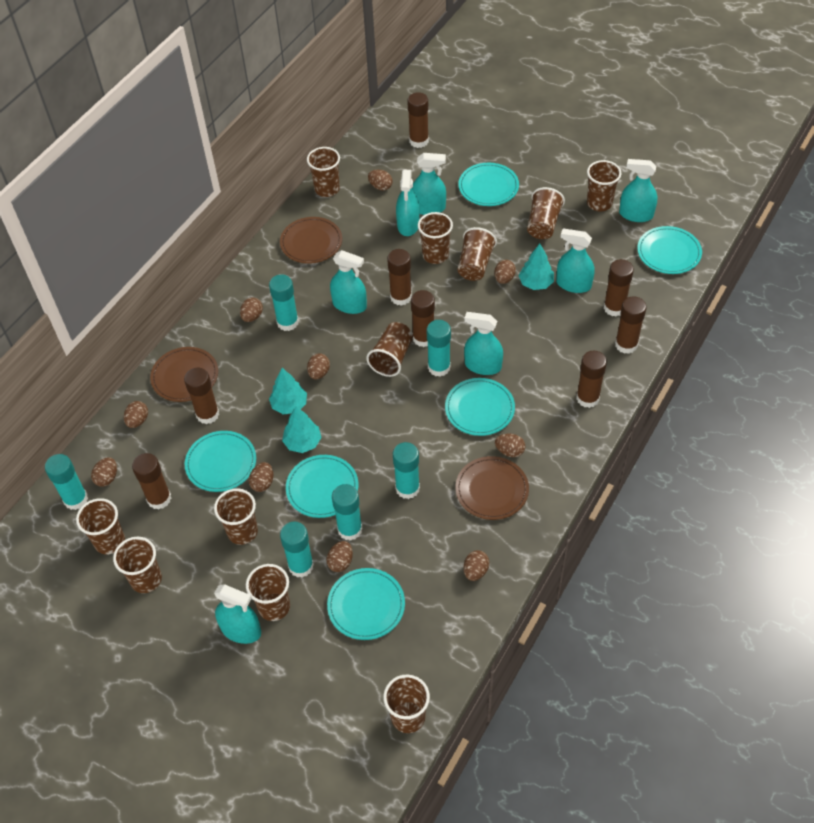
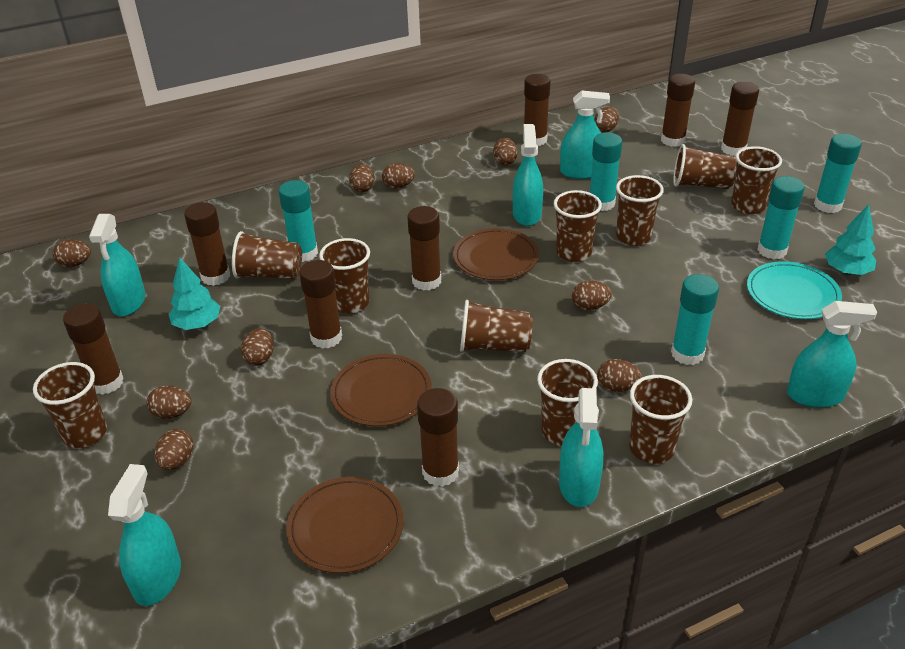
brown cup: 11 -> 10
turquoise glue stick: 6 -> 5
turquoise plate: 6 -> 1
turquoise spray bottle: 7 -> 6
turquoise tree: 3 -> 2

